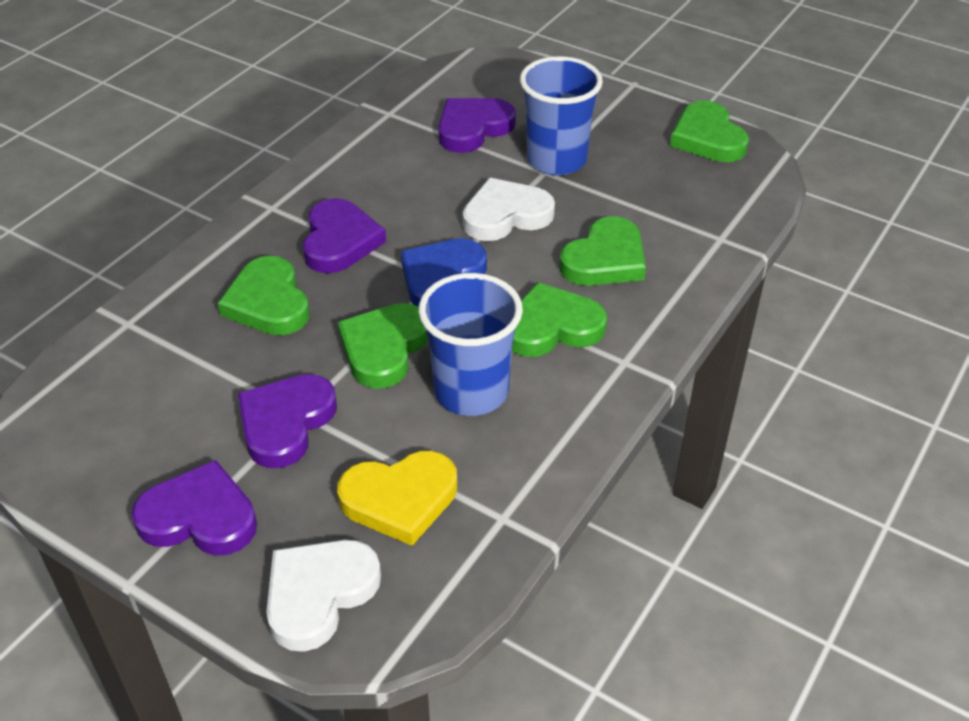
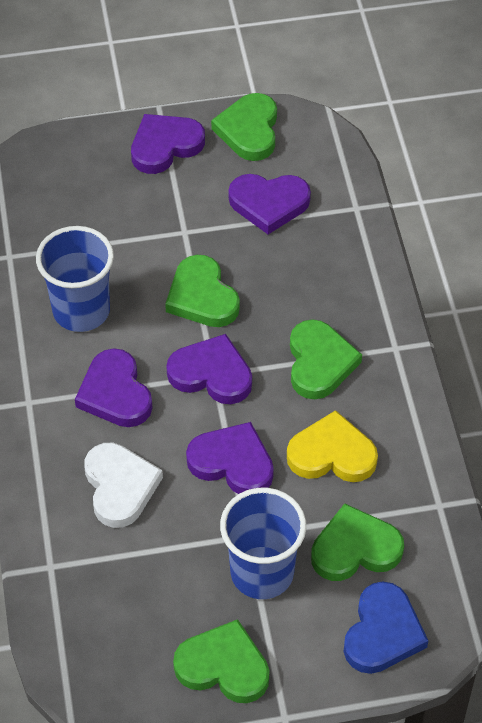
purple heart: 4 -> 5
white heart: 2 -> 1

